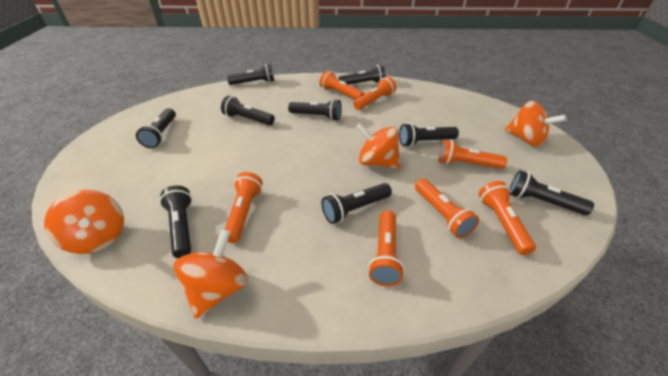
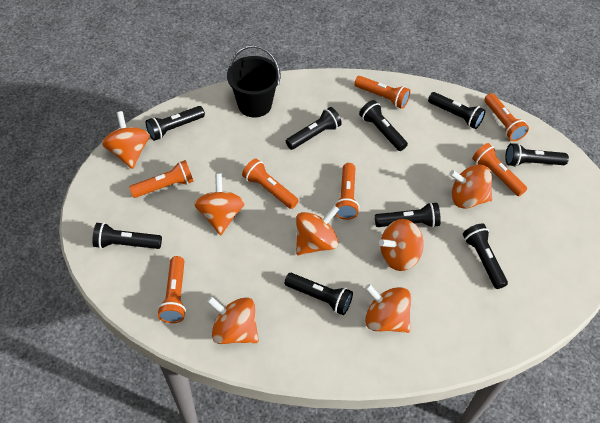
black bucket: 0 -> 1
orange spinning top: 4 -> 7

